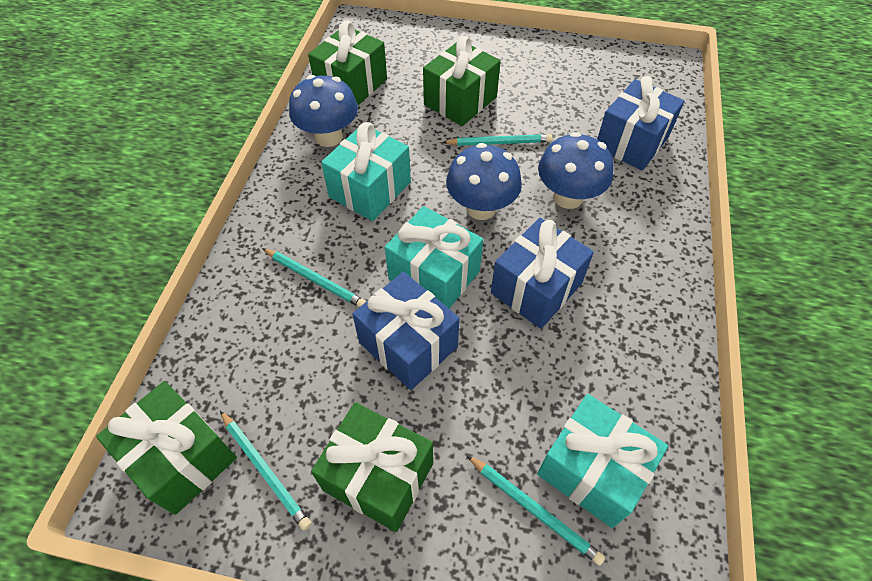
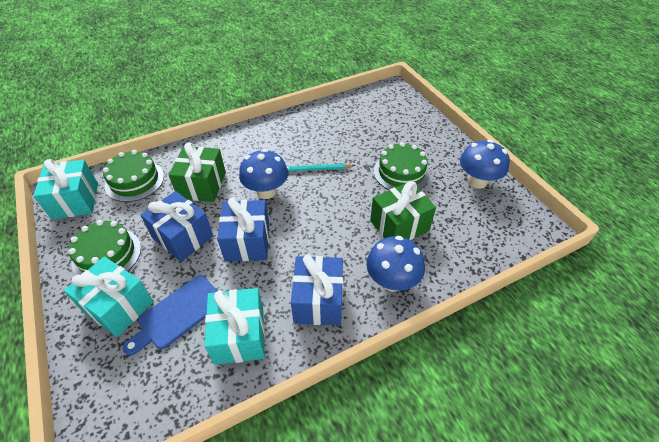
blue cutting board: 0 -> 1
green cake: 0 -> 3
green gift: 4 -> 2
turquoise pencil: 4 -> 1

